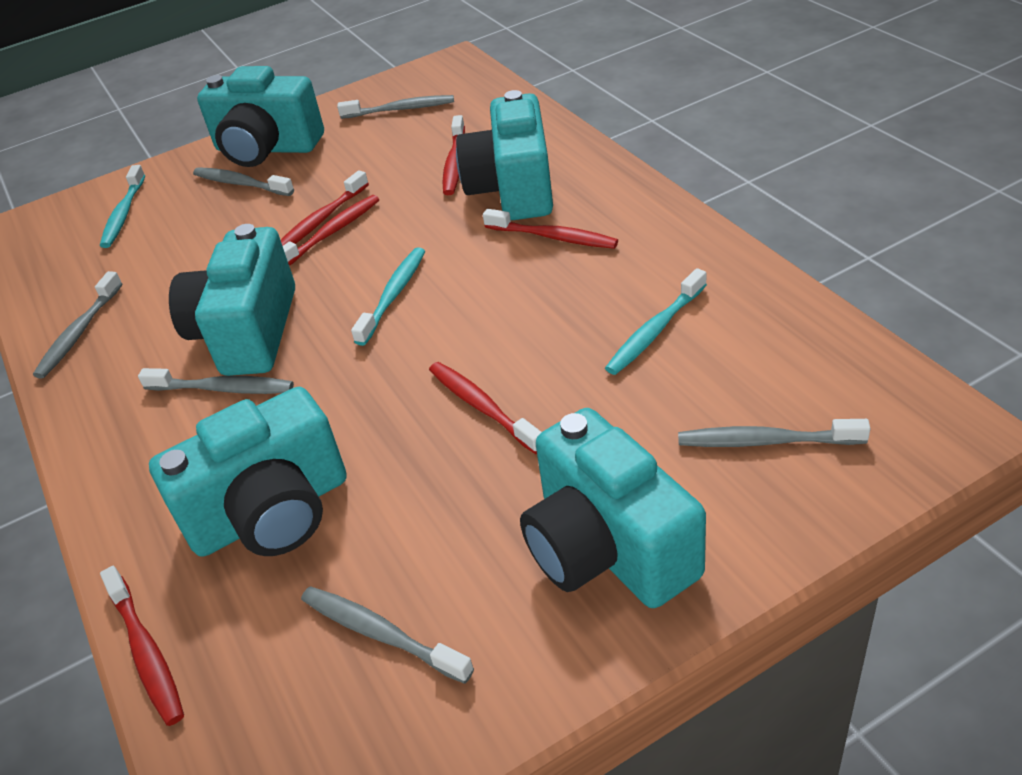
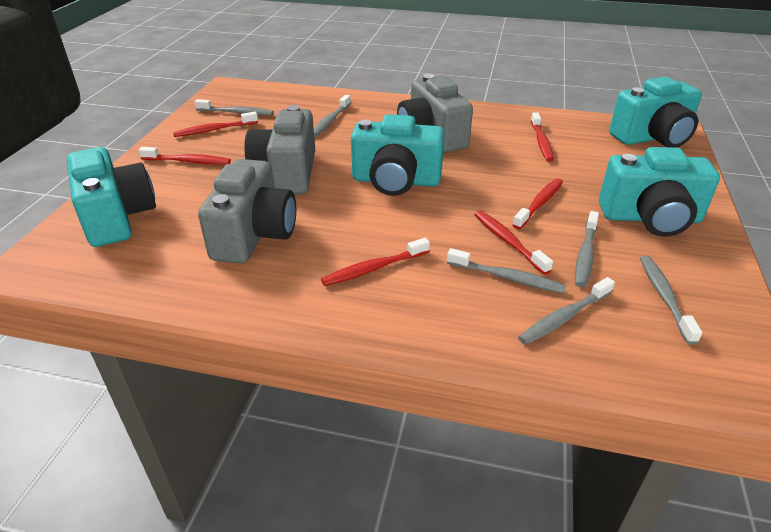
grey camera: 0 -> 3
turquoise camera: 5 -> 4
turquoise toothbrush: 3 -> 0

